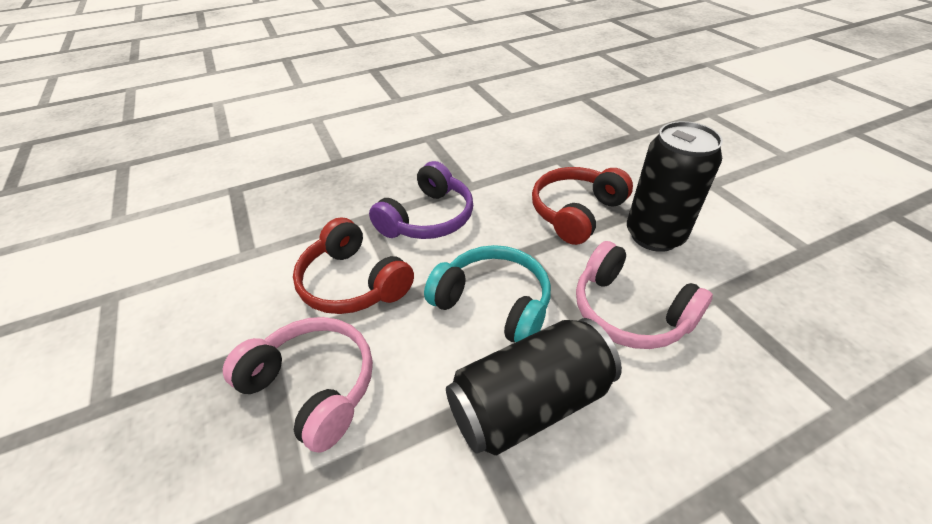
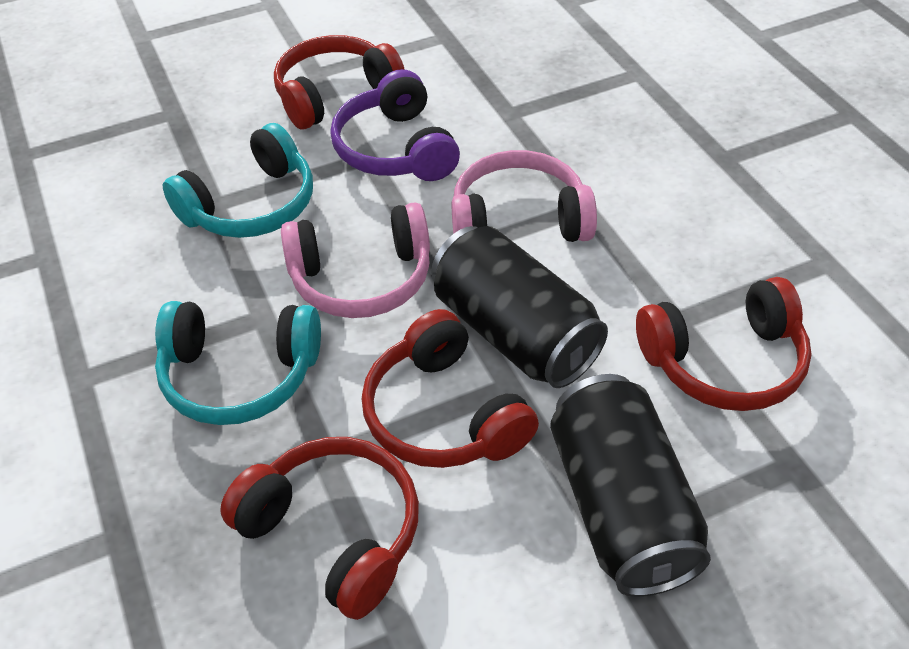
red headphones: 2 -> 4
turquoise headphones: 1 -> 2

